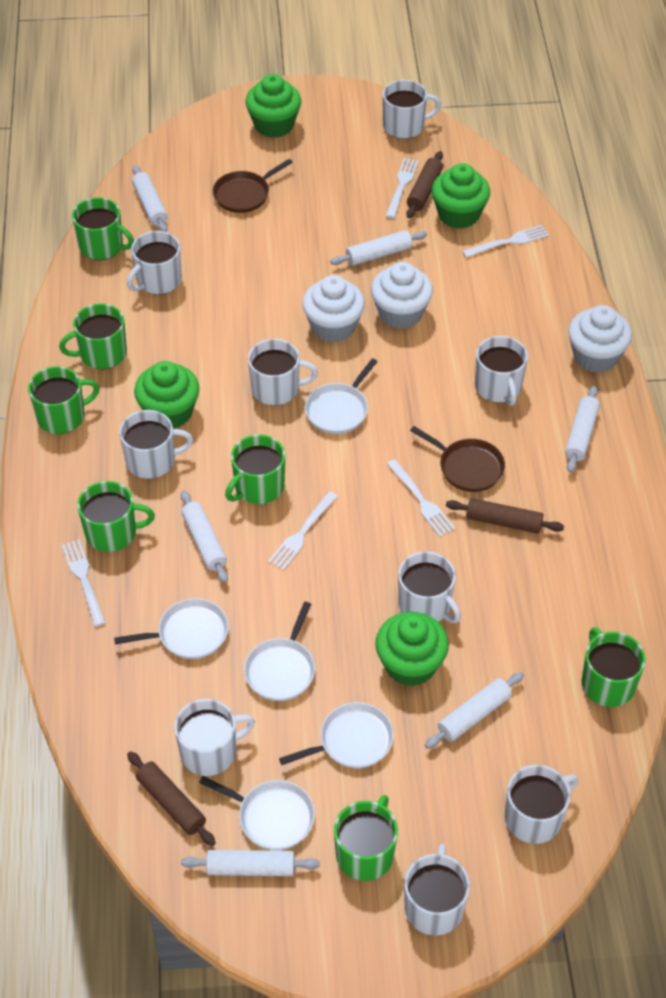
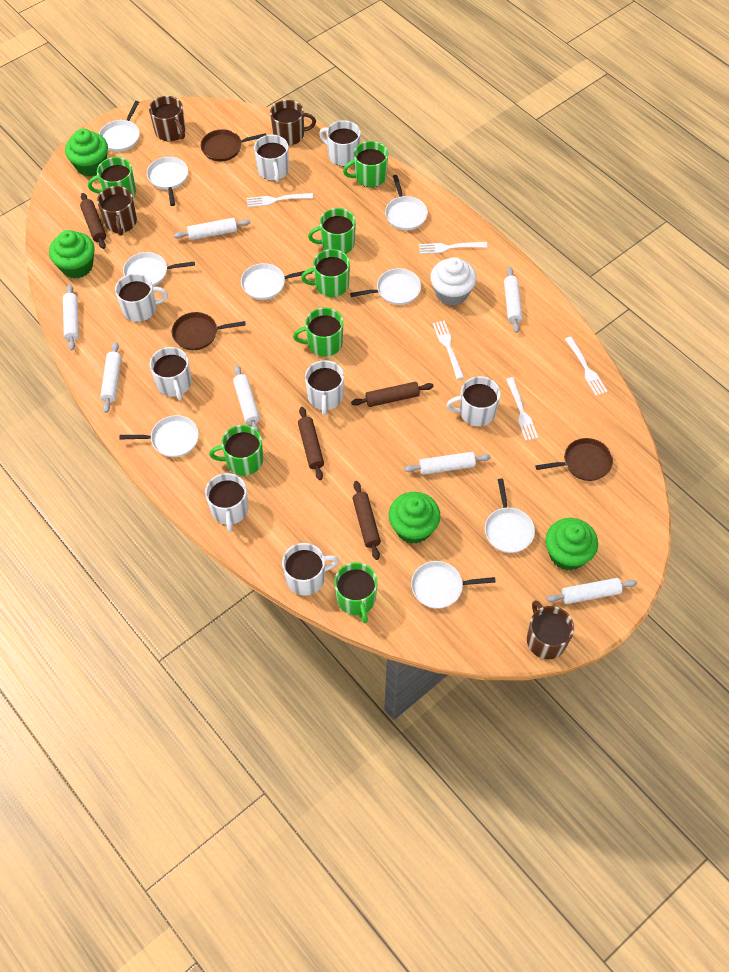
brown mug: 0 -> 4
brown pan: 2 -> 3
brown rolling pin: 3 -> 4
white cupcake: 3 -> 1
white mug: 9 -> 8
white pan: 5 -> 9
white rolling pin: 6 -> 7

